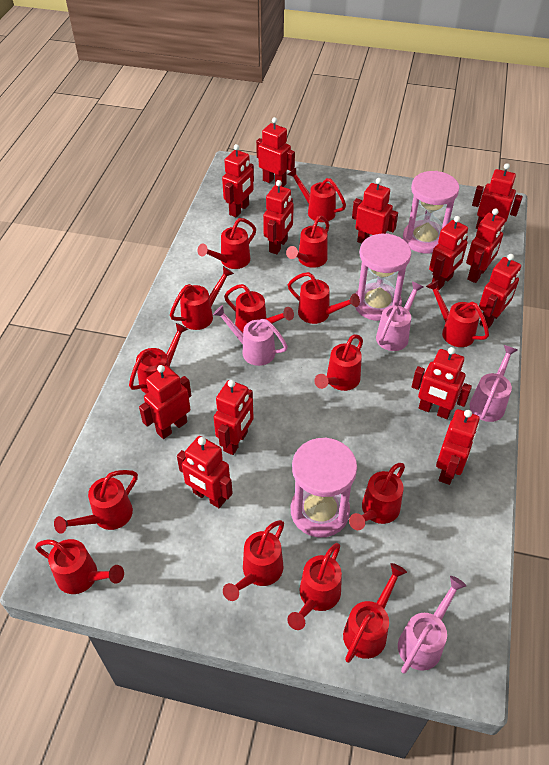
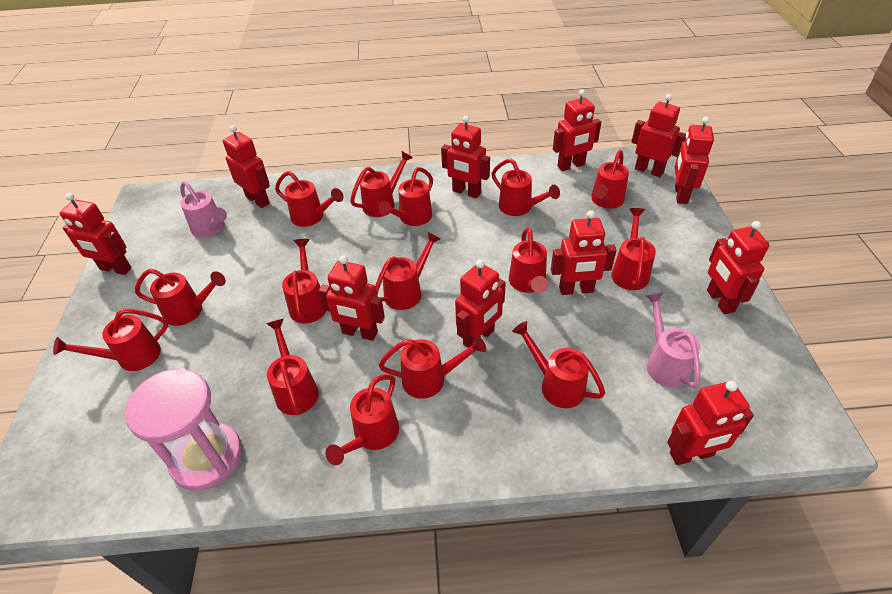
pink hourglass: 3 -> 1
pink watering can: 4 -> 2
red robot: 13 -> 11

